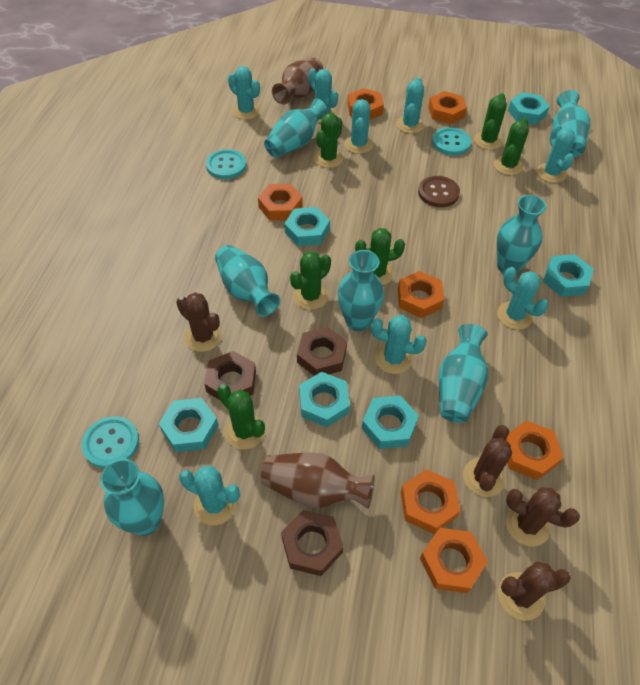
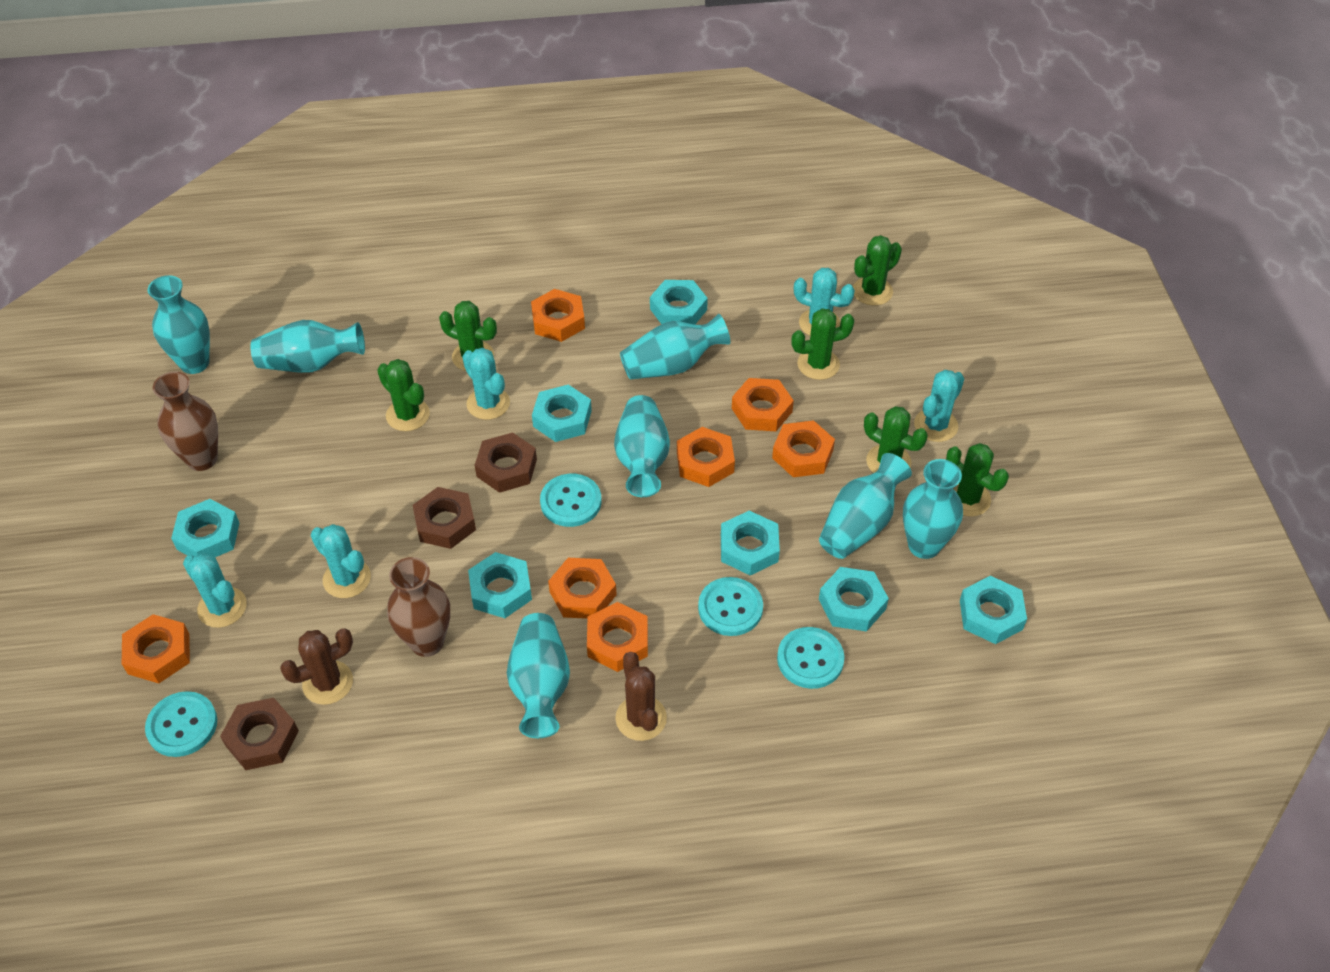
brown button: 1 -> 0
brown cactus: 4 -> 2
turquoise button: 3 -> 4
turquoise cactus: 8 -> 5
turquoise nut: 6 -> 7

